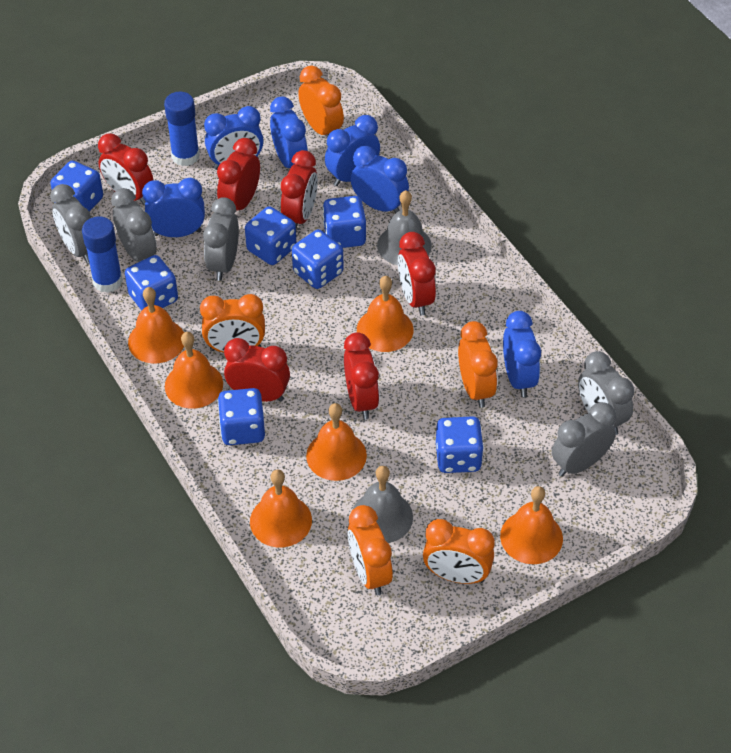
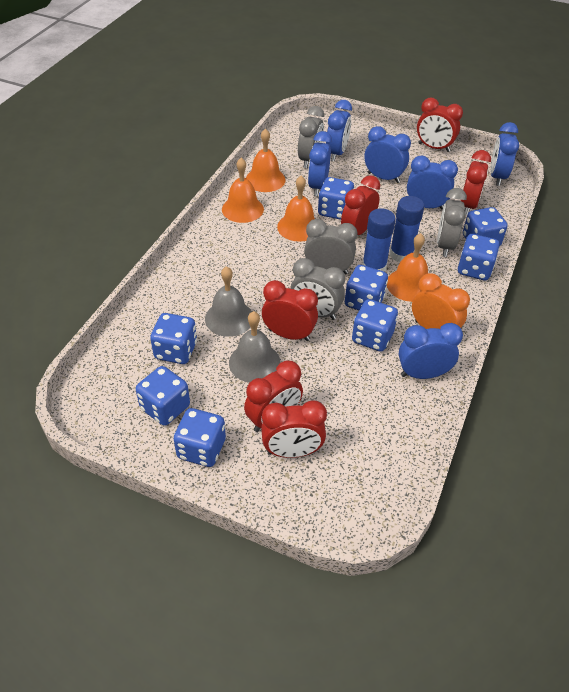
blue dice: 7 -> 8
grey clock: 5 -> 4
orange bell: 6 -> 4
orange clock: 5 -> 1

